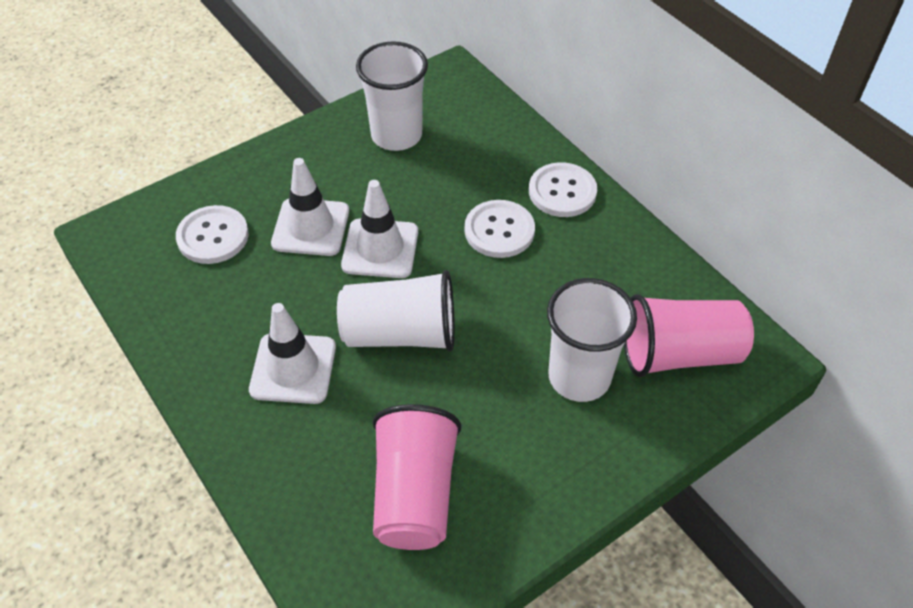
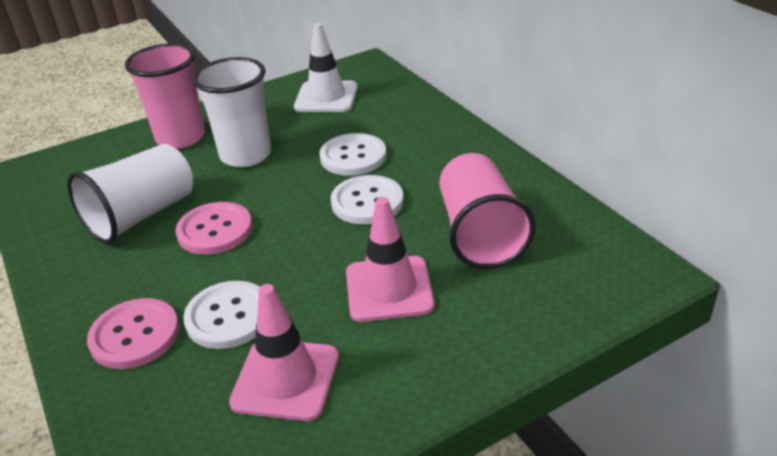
pink button: 0 -> 2
pink traffic cone: 0 -> 2
white cup: 3 -> 2
white traffic cone: 3 -> 1

